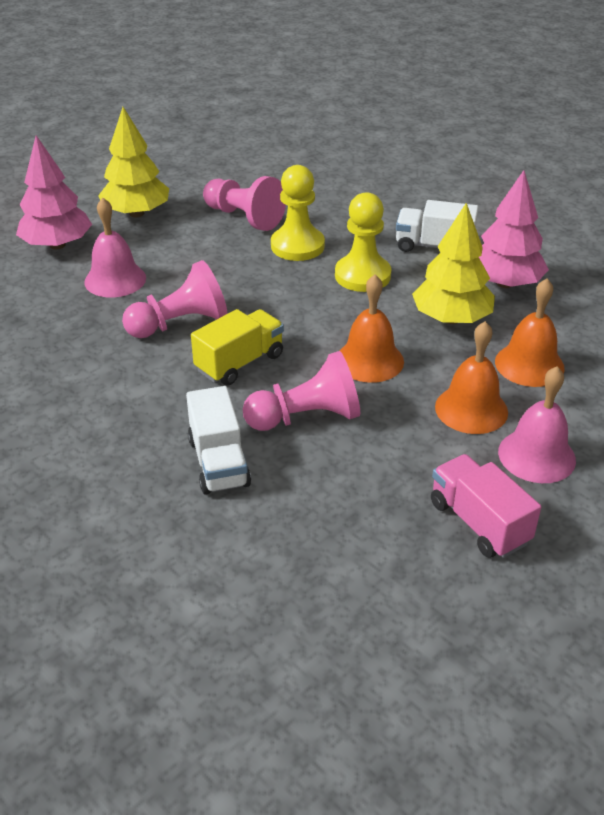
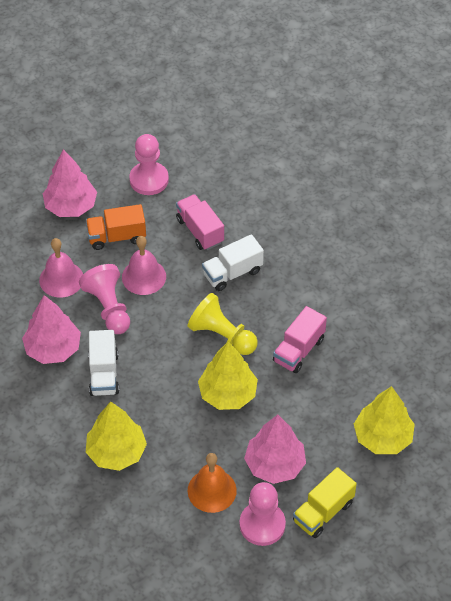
orange bell: 3 -> 1
orange truck: 0 -> 1
pink tree: 2 -> 3
pink truck: 1 -> 2
yellow pawn: 2 -> 1
yellow tree: 2 -> 3

